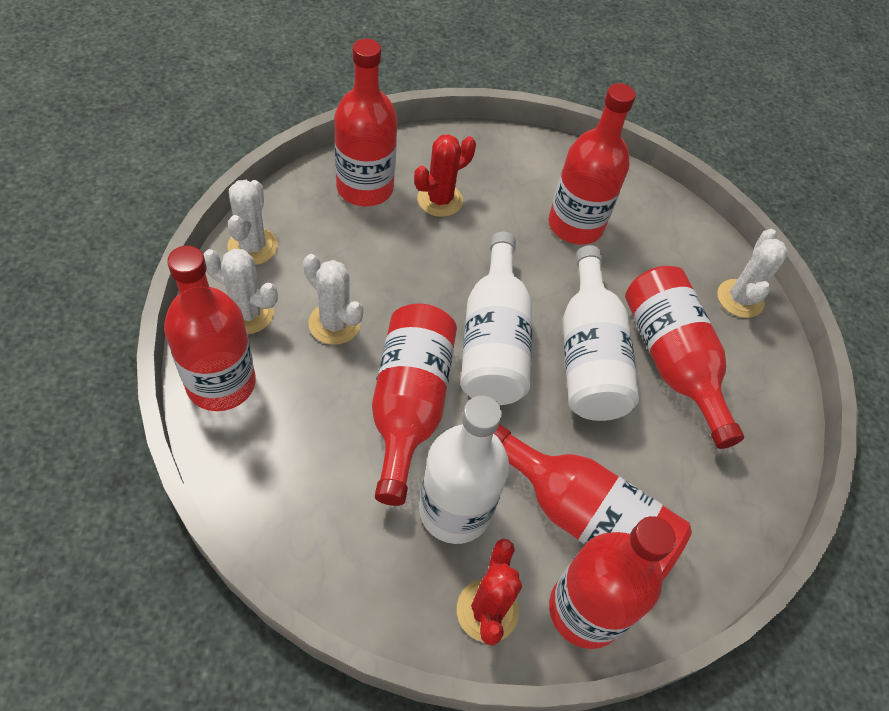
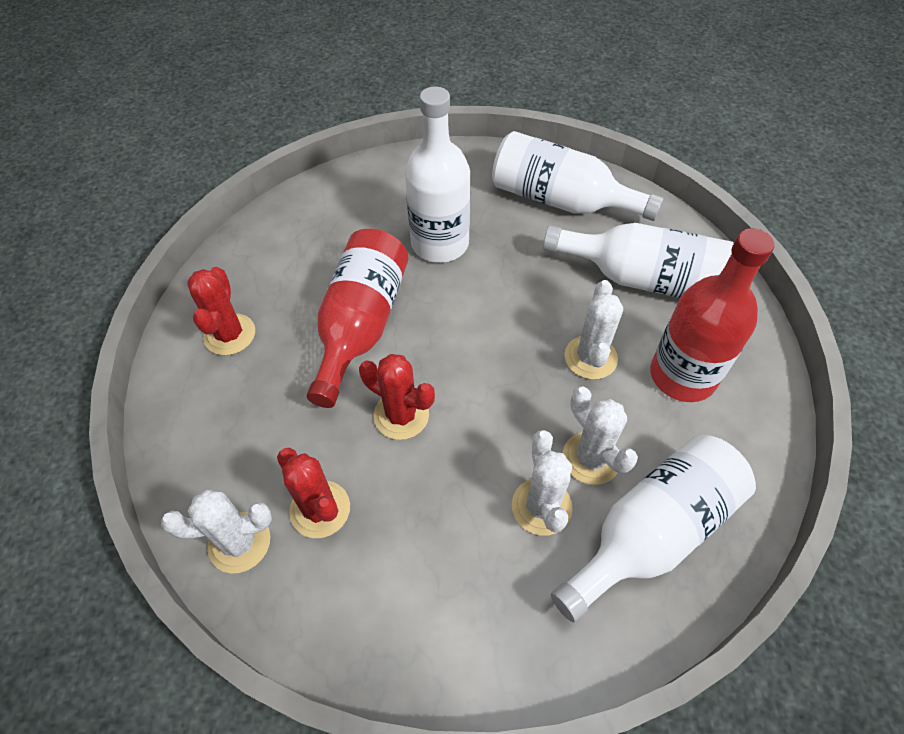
red bottle: 7 -> 2
red cactus: 2 -> 3
white bottle: 3 -> 4

